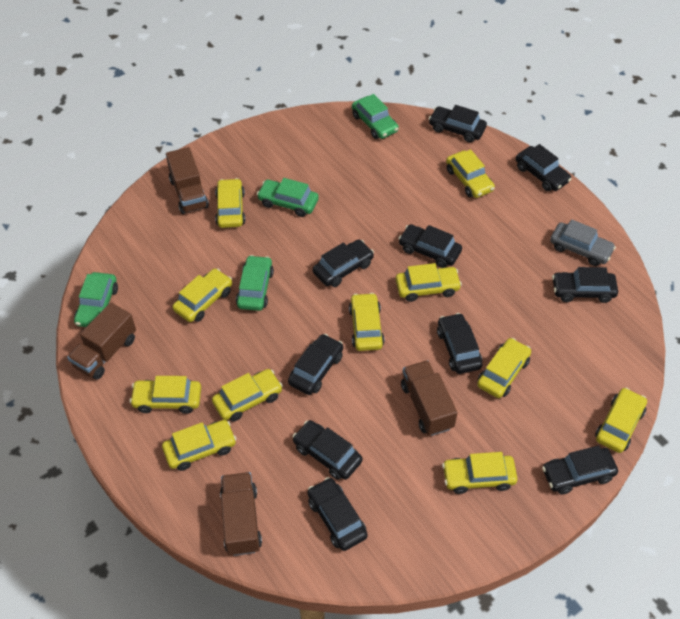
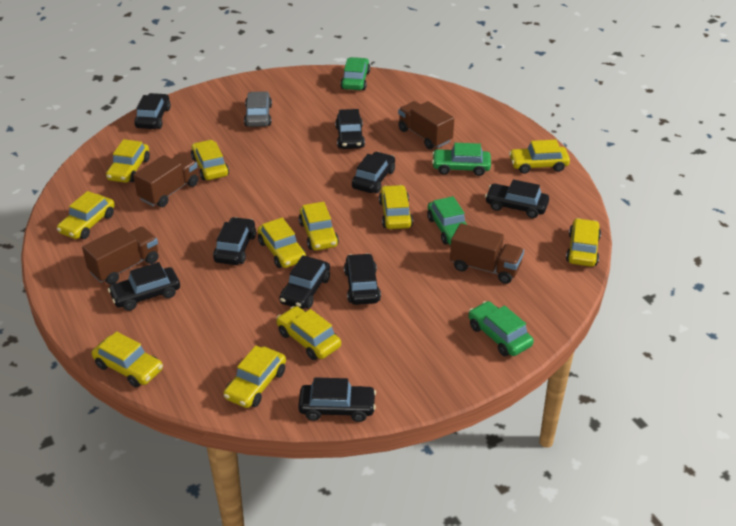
black car: 10 -> 9

